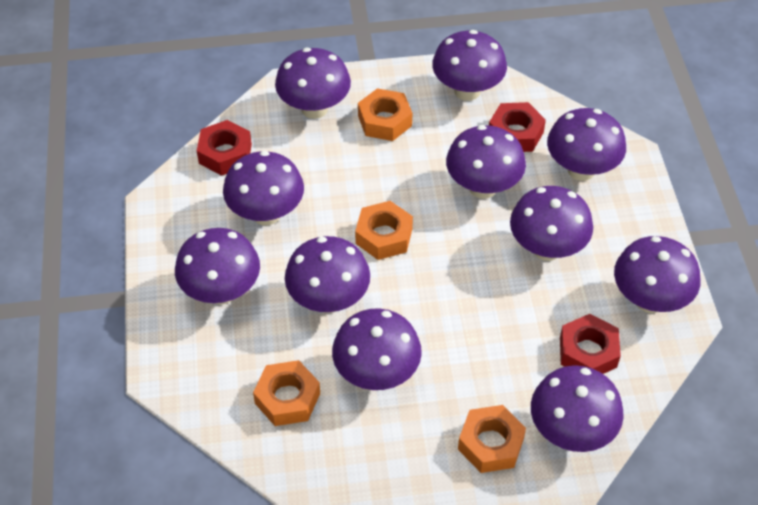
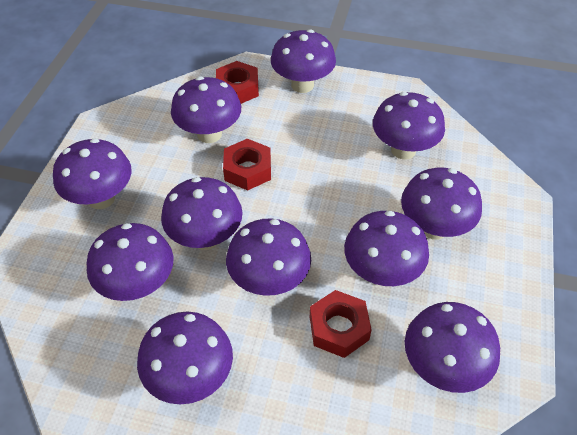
orange nut: 4 -> 0

